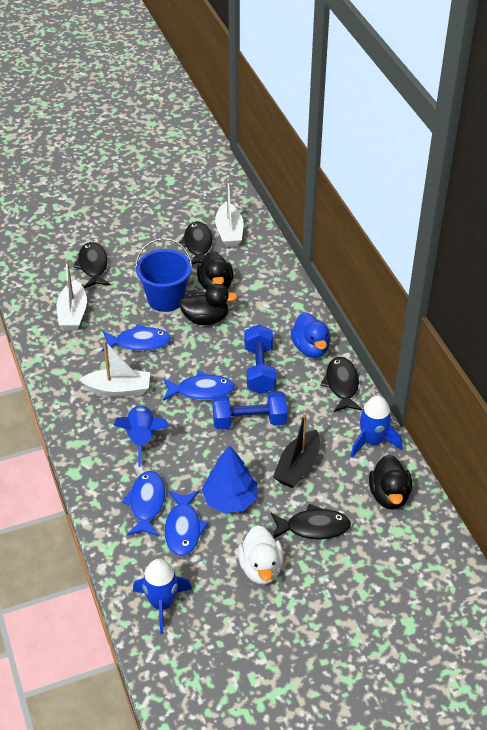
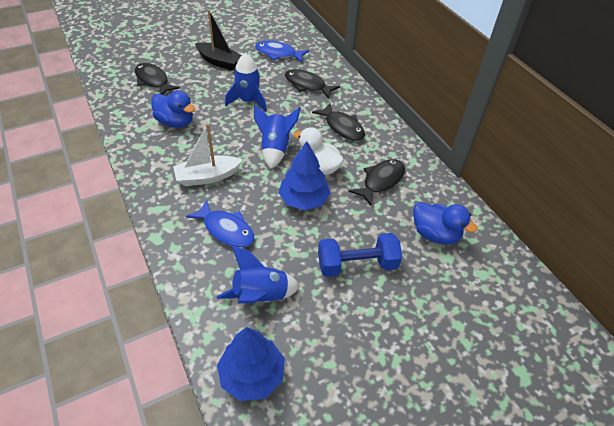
black duck: 3 -> 0
blue bucket: 1 -> 0
blue duck: 1 -> 2
blue dumbbell: 2 -> 1
blue fish: 4 -> 2
blue tree: 1 -> 2
white boat: 3 -> 1

